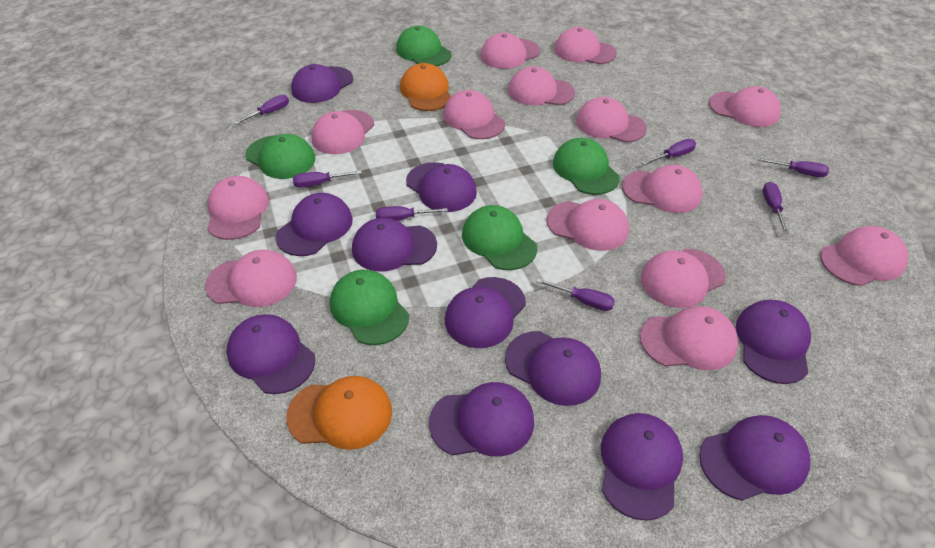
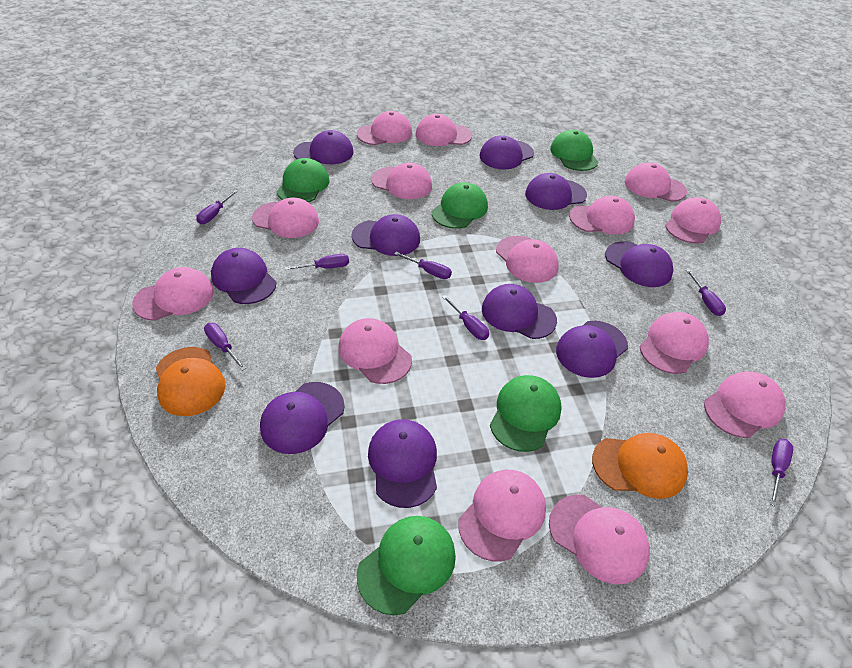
purple cap: 11 -> 10

